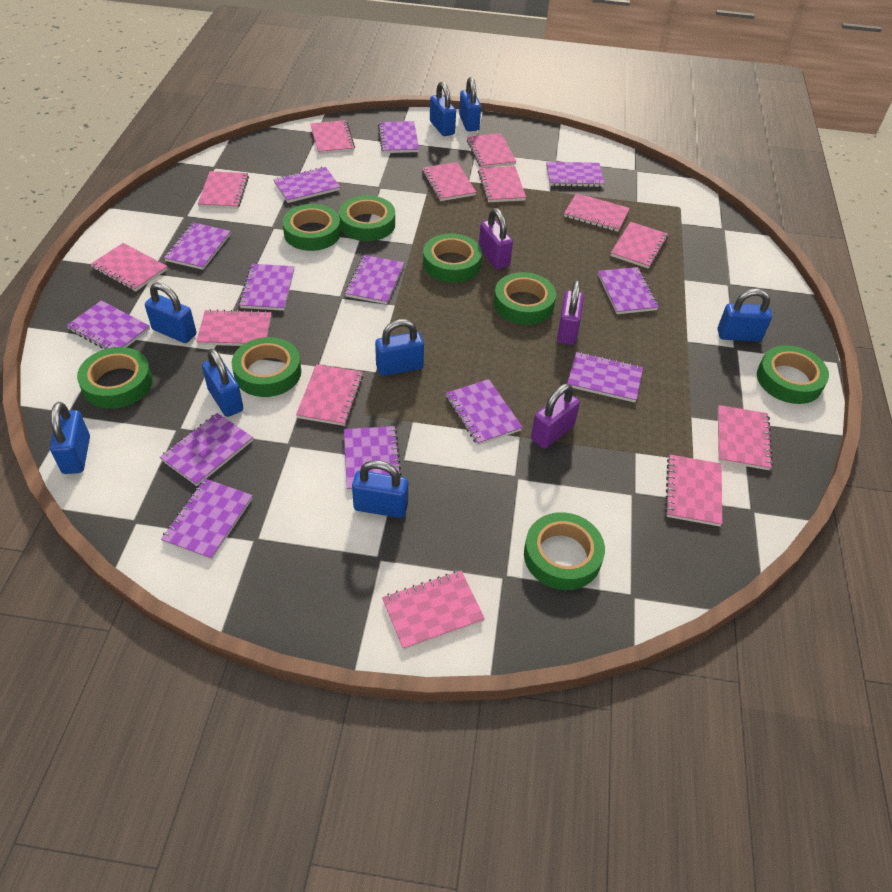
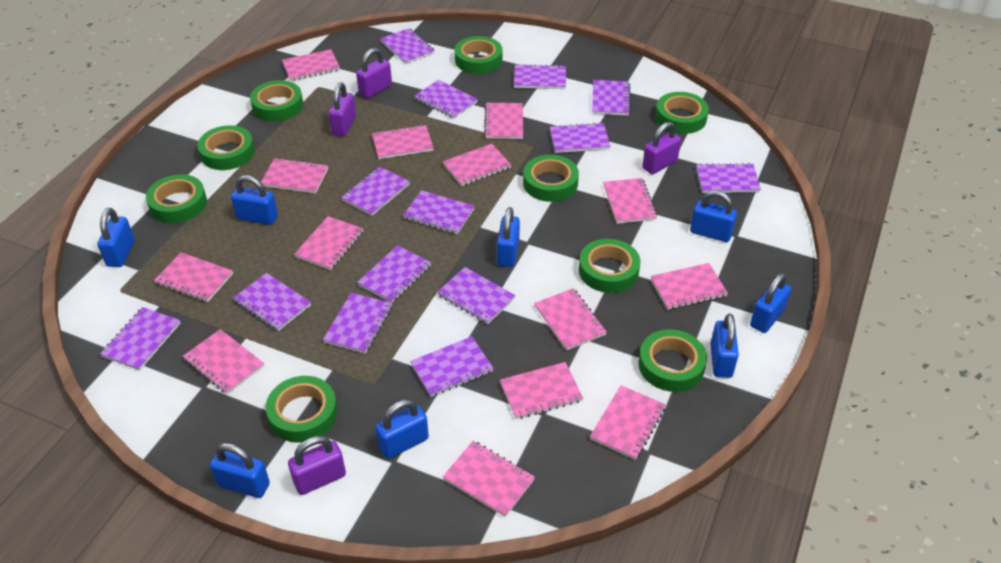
green tape: 8 -> 9
pink notebook: 13 -> 14
purple notebook: 13 -> 14
purple padlock: 3 -> 4

